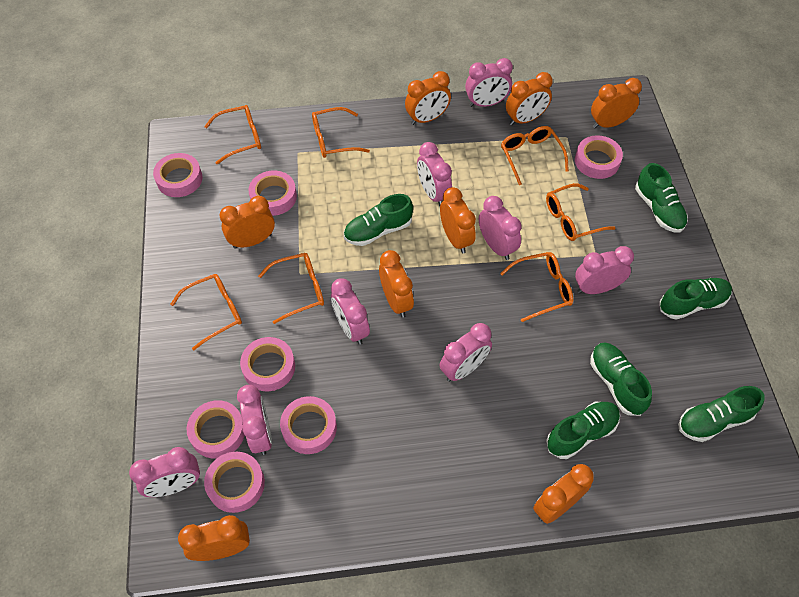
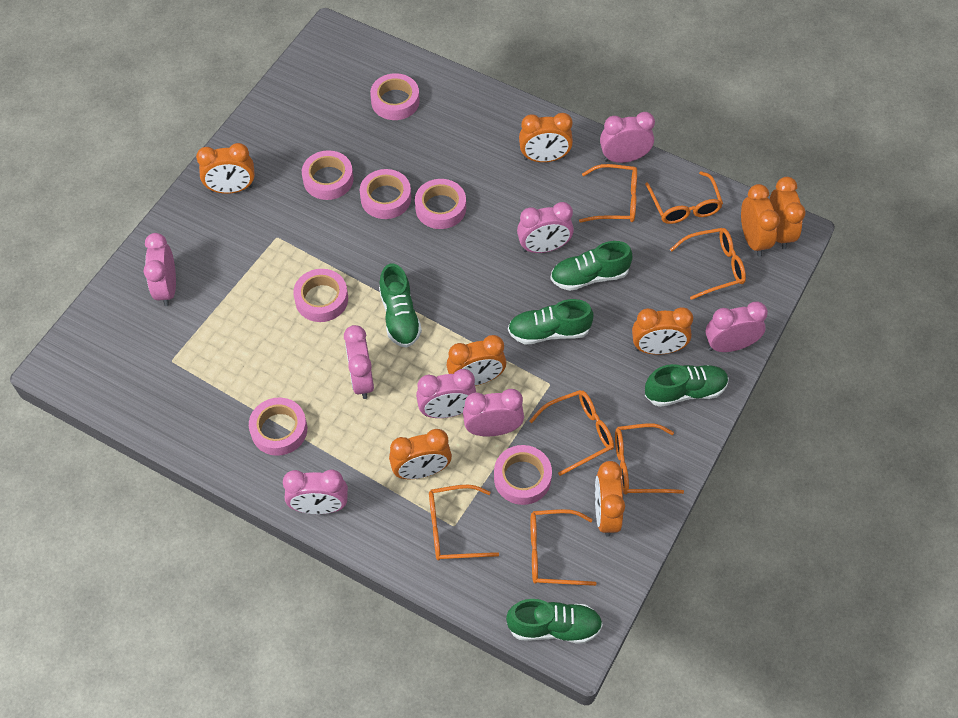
green shoe: 6 -> 5

